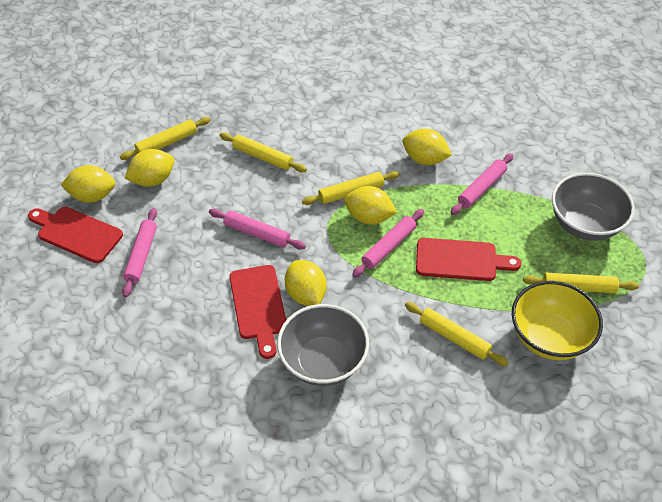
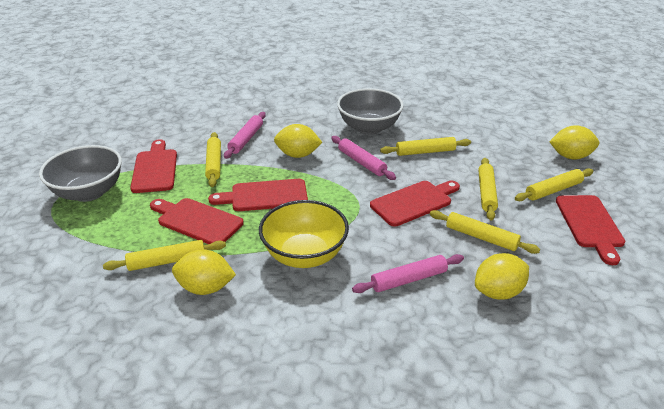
pink rolling pin: 4 -> 3
red cutting board: 3 -> 5
yellow lemon: 5 -> 4
yellow rolling pin: 5 -> 6

